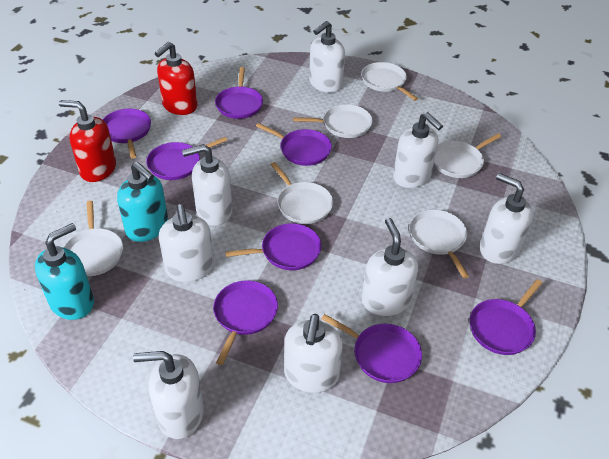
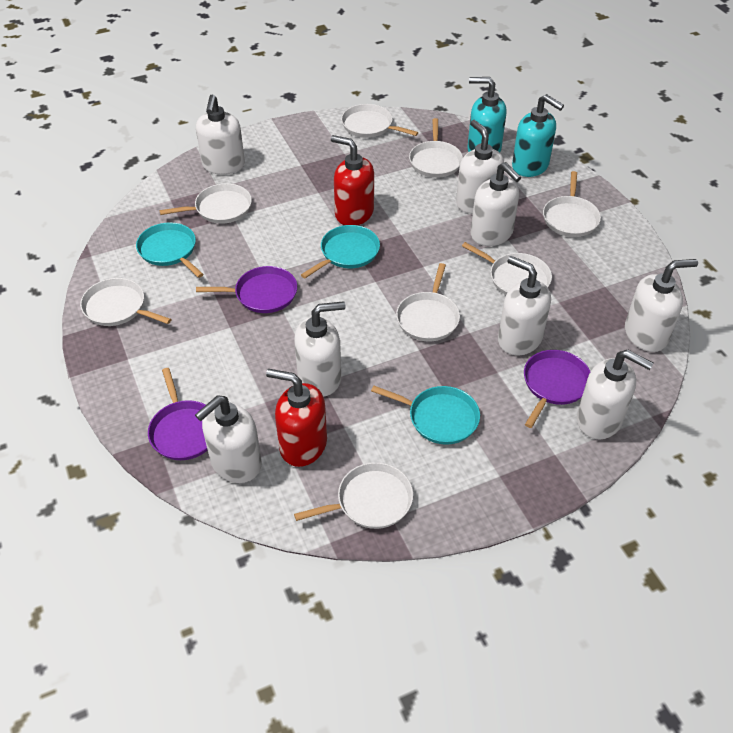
purple pan: 8 -> 3
turquoise pan: 0 -> 3
white pan: 6 -> 8

